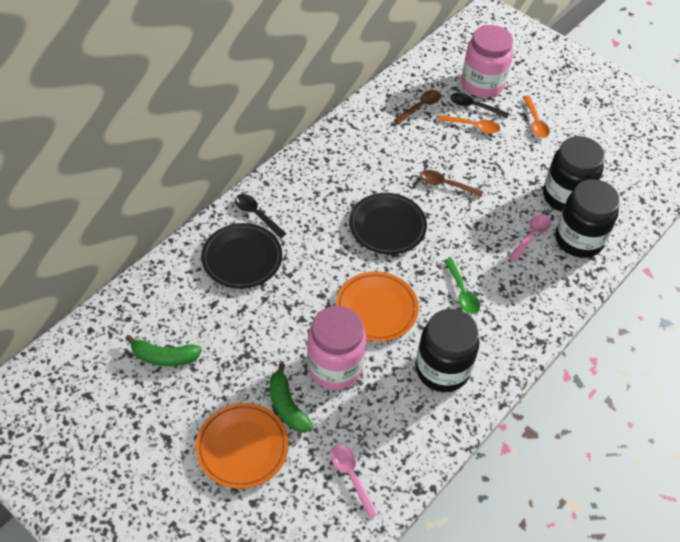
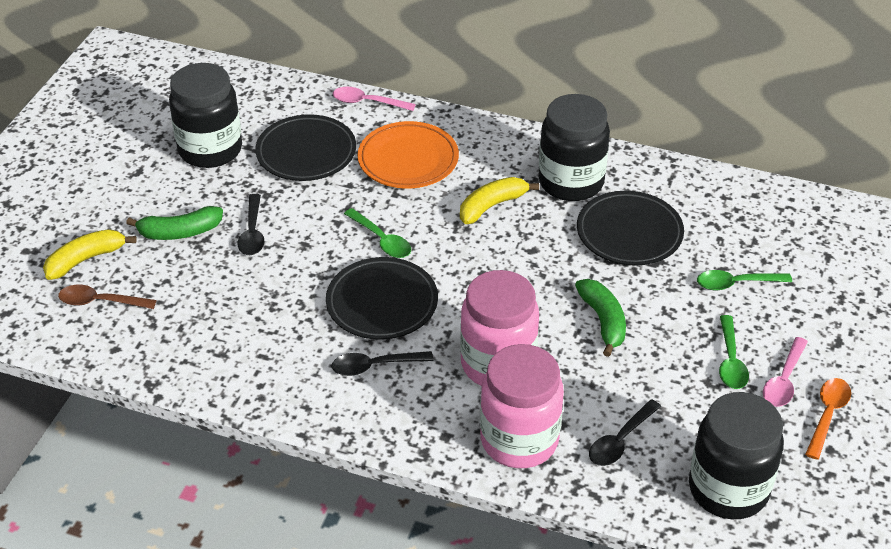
black plate: 2 -> 3
black spoon: 2 -> 3
brown spoon: 2 -> 1
green spoon: 1 -> 3
orange plate: 2 -> 1
orange spoon: 2 -> 1
yellow banana: 0 -> 2

